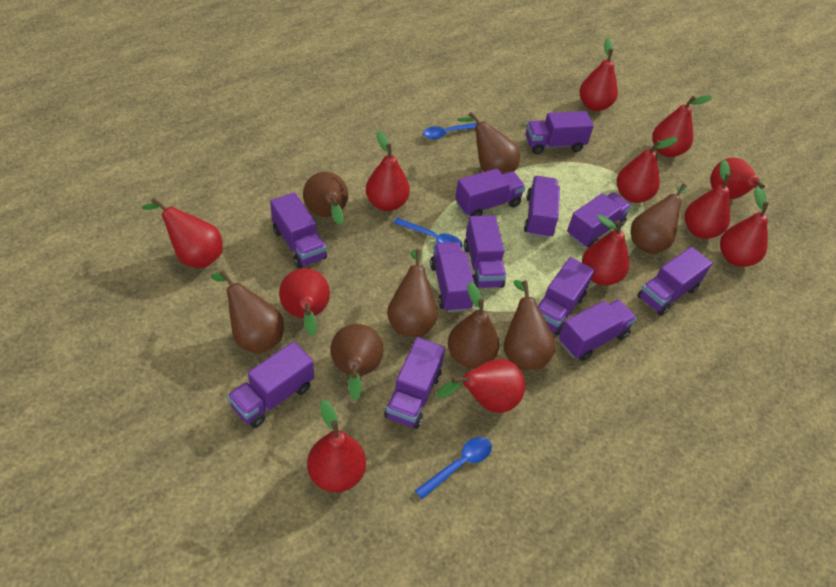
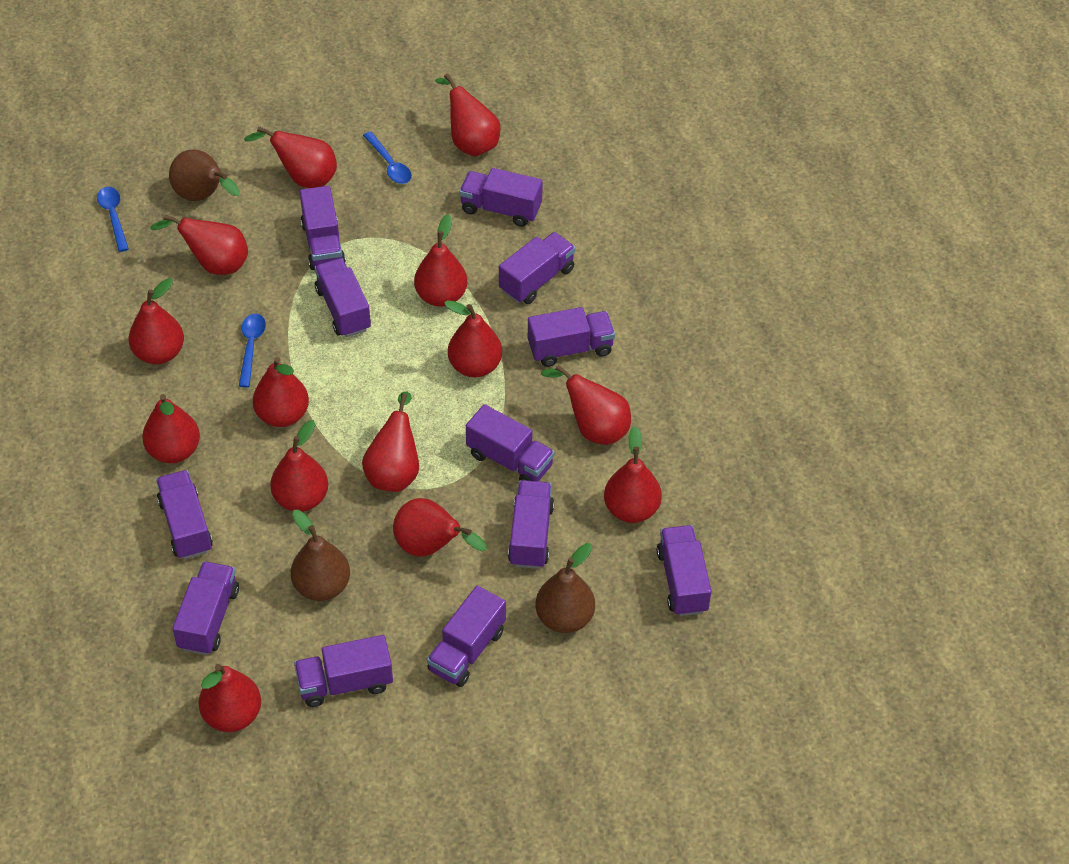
brown pear: 8 -> 3
red pear: 12 -> 14

